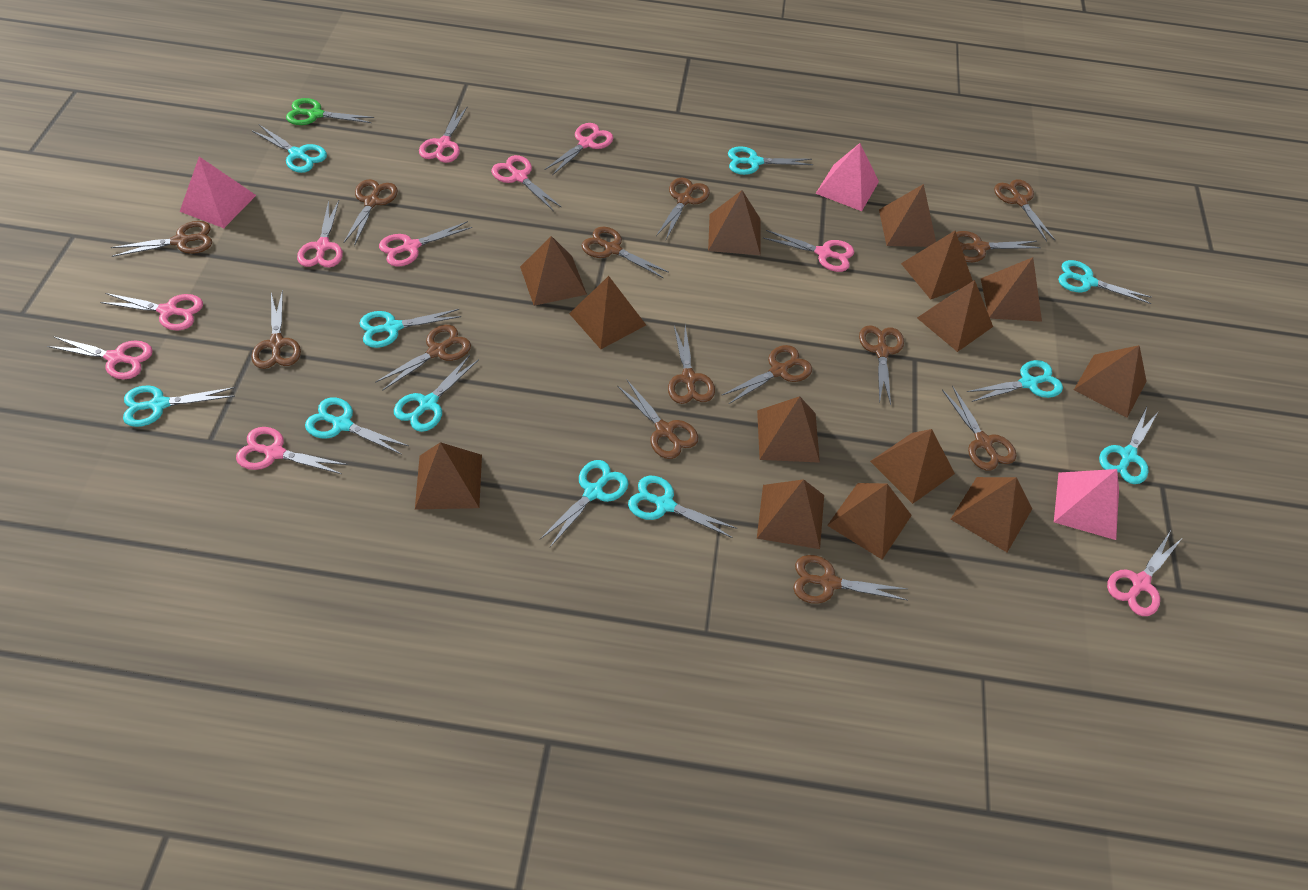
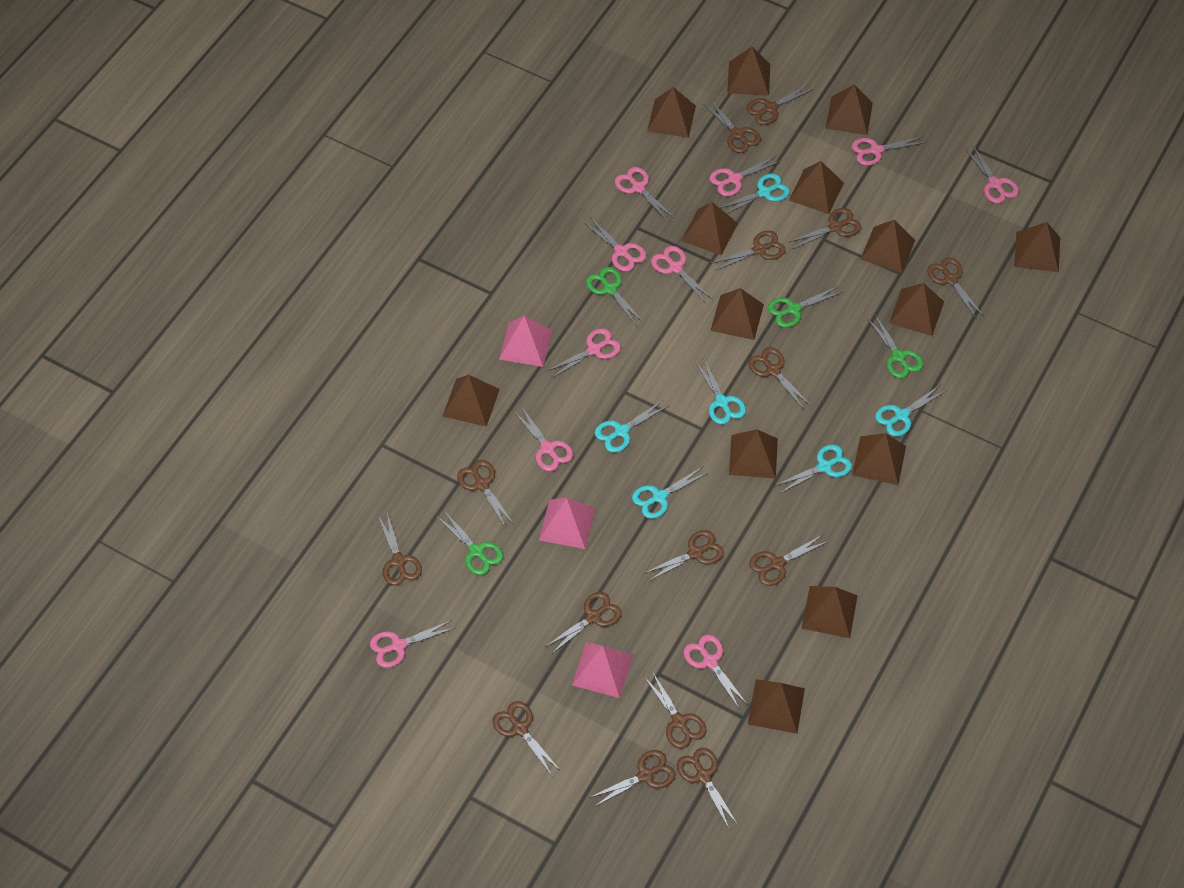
brown scissors: 14 -> 15
green scissors: 1 -> 4
turquoise scissors: 11 -> 6

